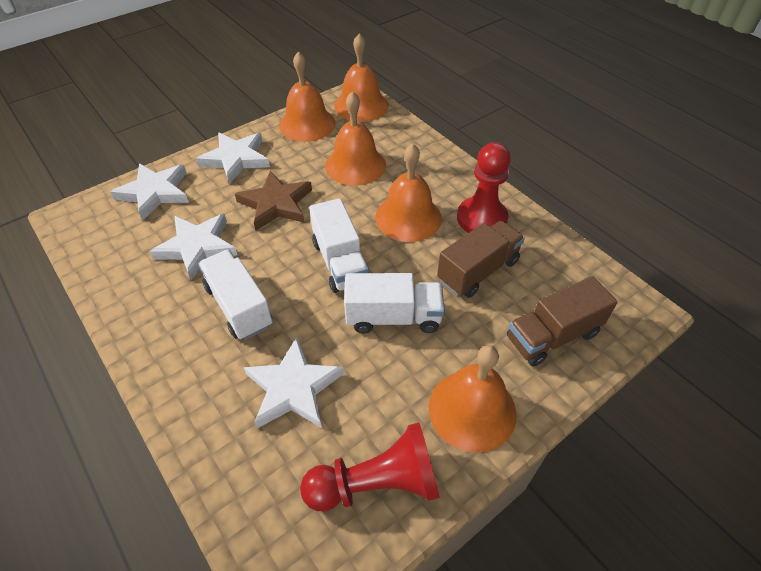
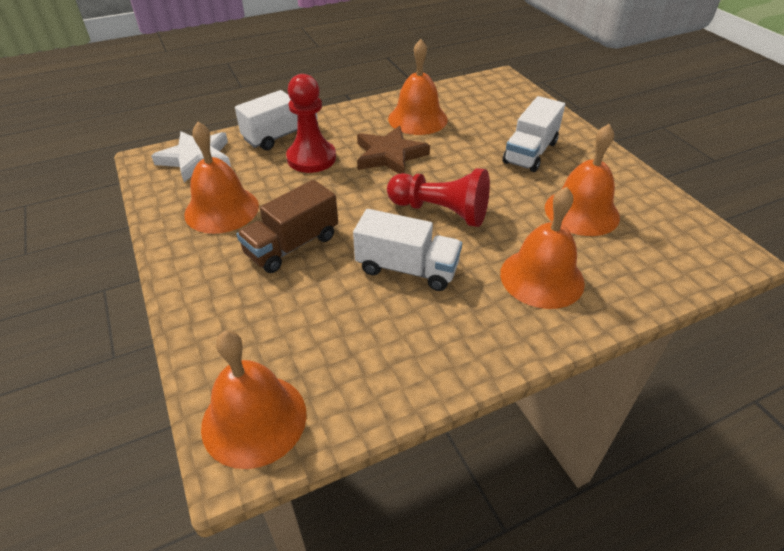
brown truck: 2 -> 1
white star: 4 -> 1

